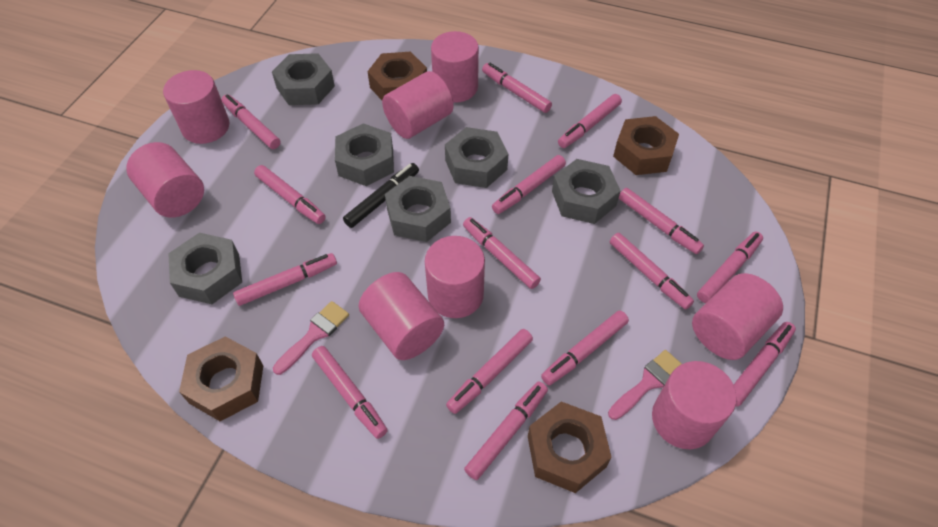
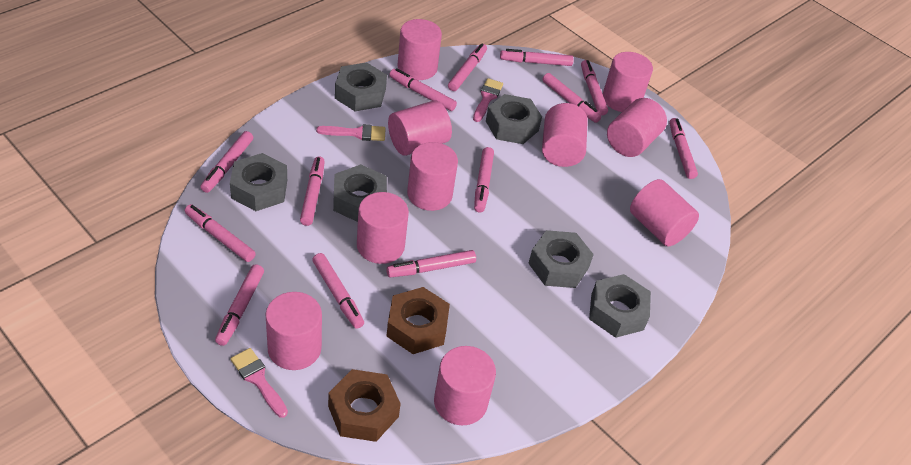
black marker: 1 -> 0
brown nut: 4 -> 2
pink brush: 2 -> 3
pink cylinder: 8 -> 10
pink marker: 15 -> 13

